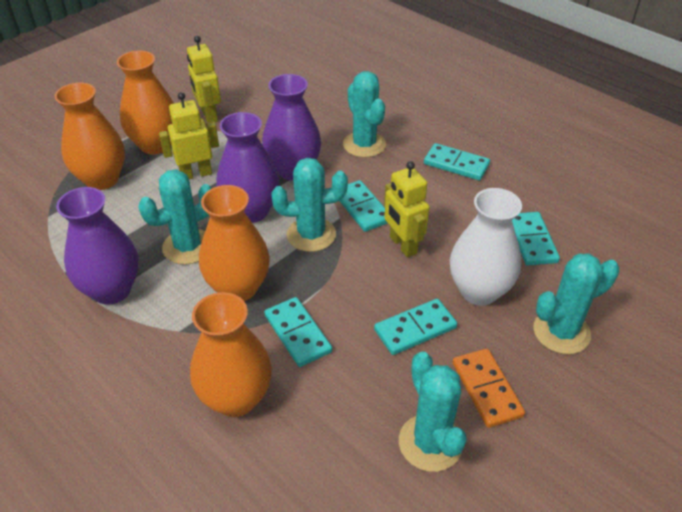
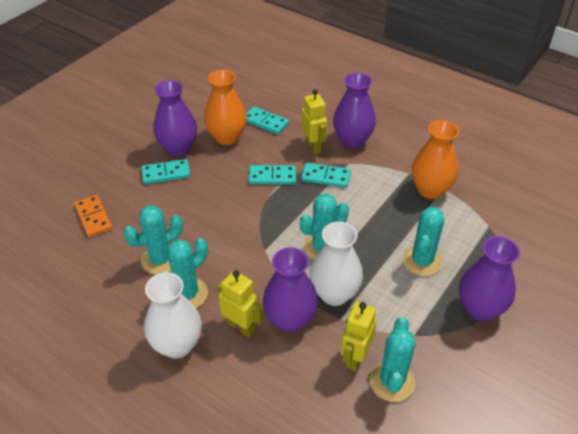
orange vase: 4 -> 2
purple vase: 3 -> 4
turquoise domino: 5 -> 4
white vase: 1 -> 2

